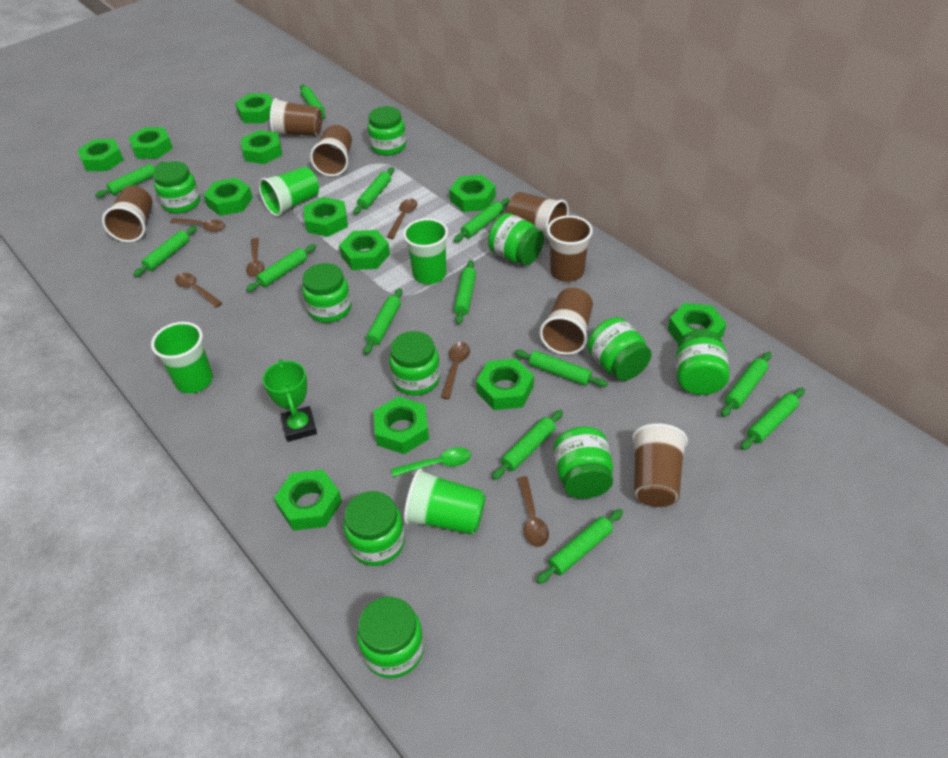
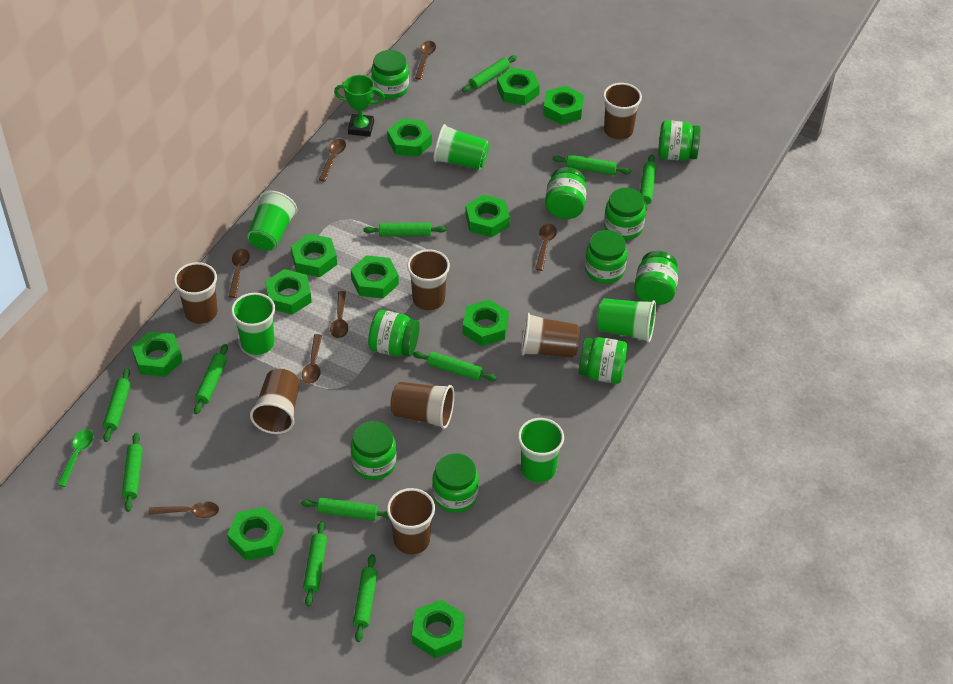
brown spoon: 6 -> 7
green cup: 4 -> 5
green nut: 12 -> 11
green rolling pin: 13 -> 11

